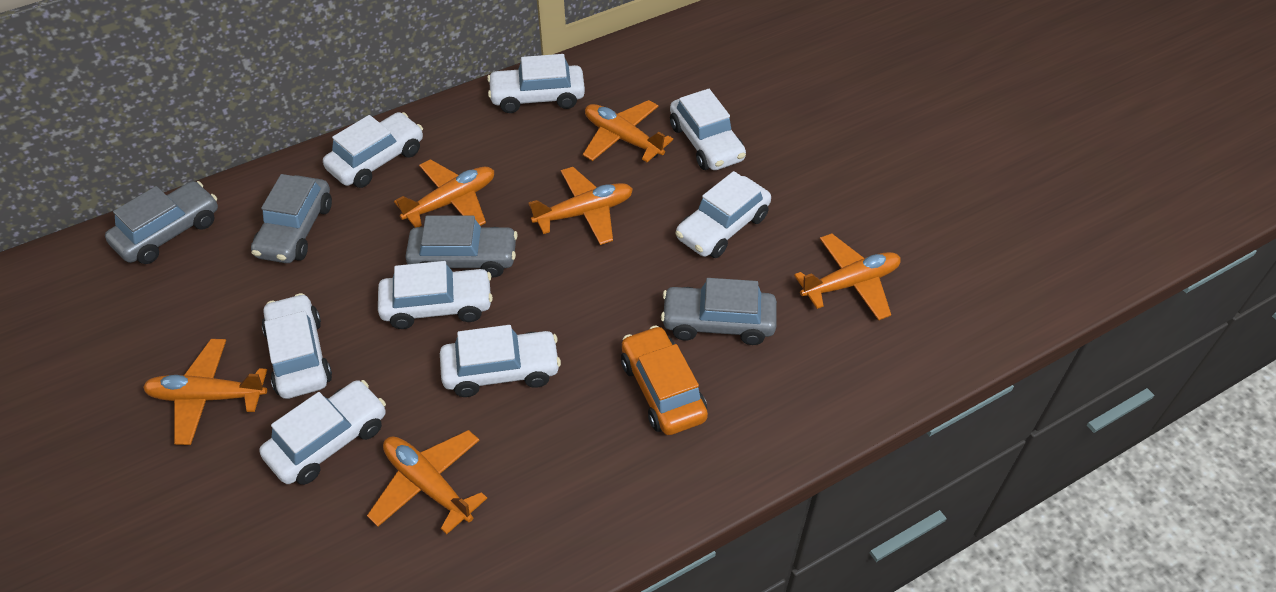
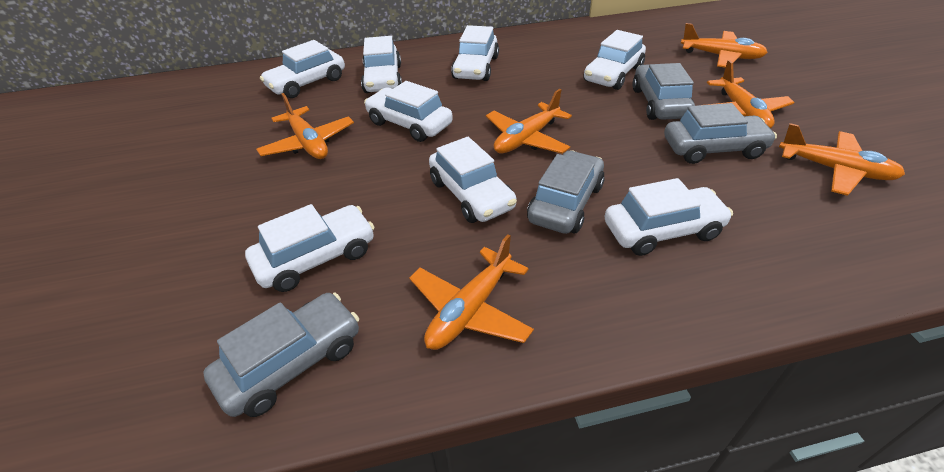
orange car: 1 -> 0

